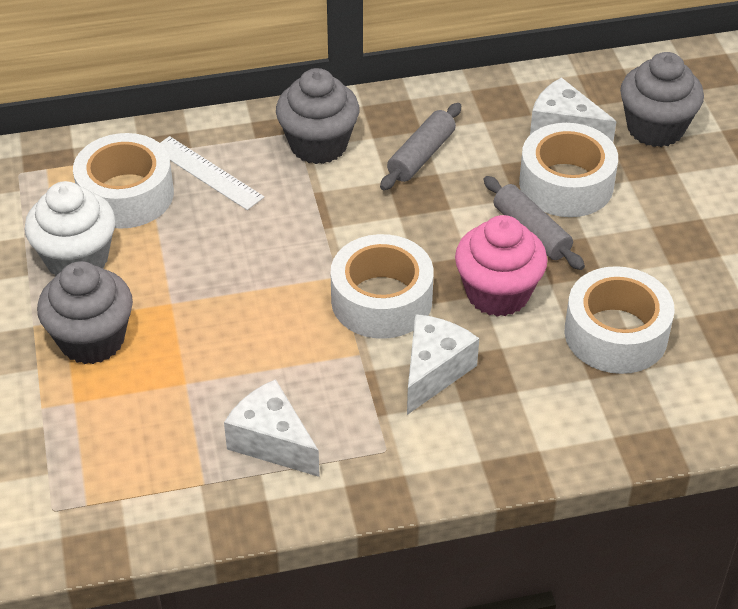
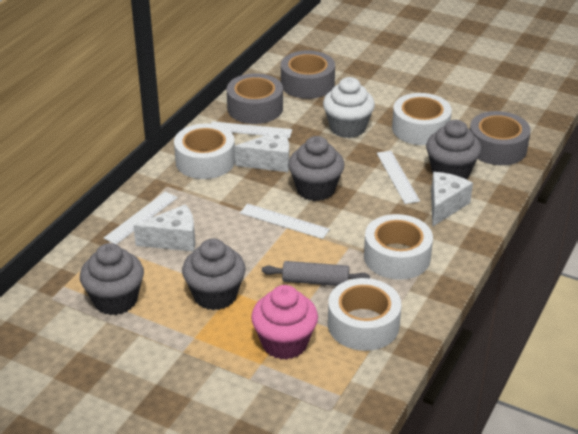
grey cupcake: 3 -> 4
grey rolling pin: 2 -> 1
grey tape: 0 -> 3
white ruler: 1 -> 4

